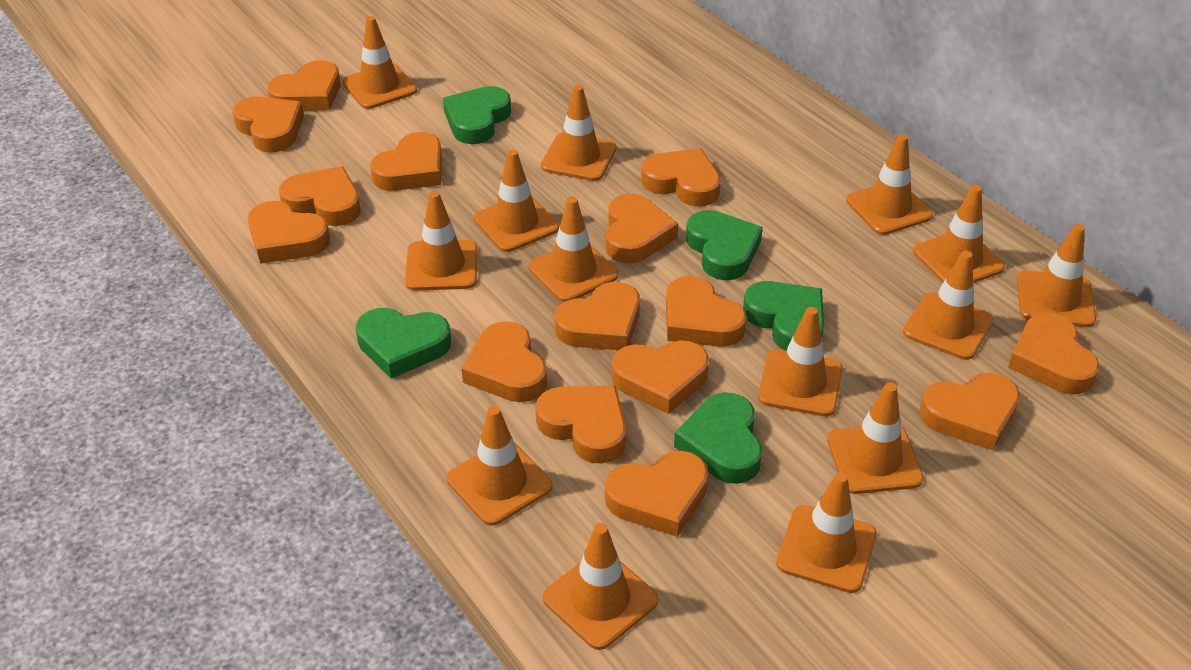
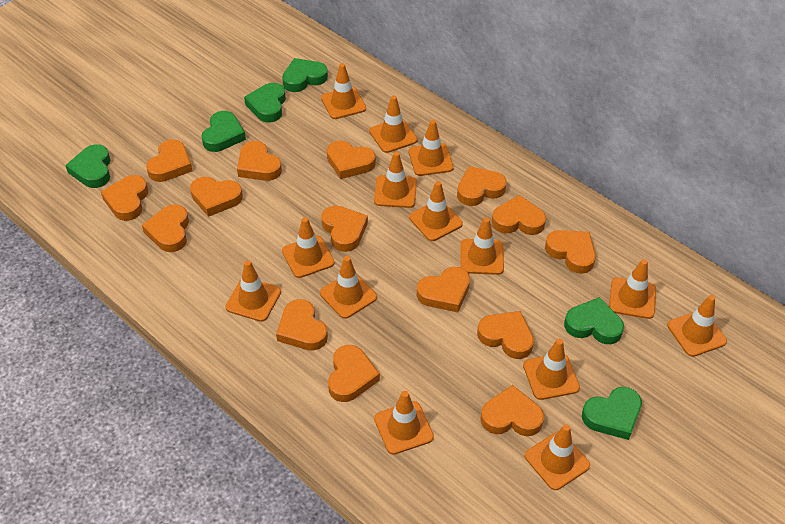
green heart: 5 -> 6

